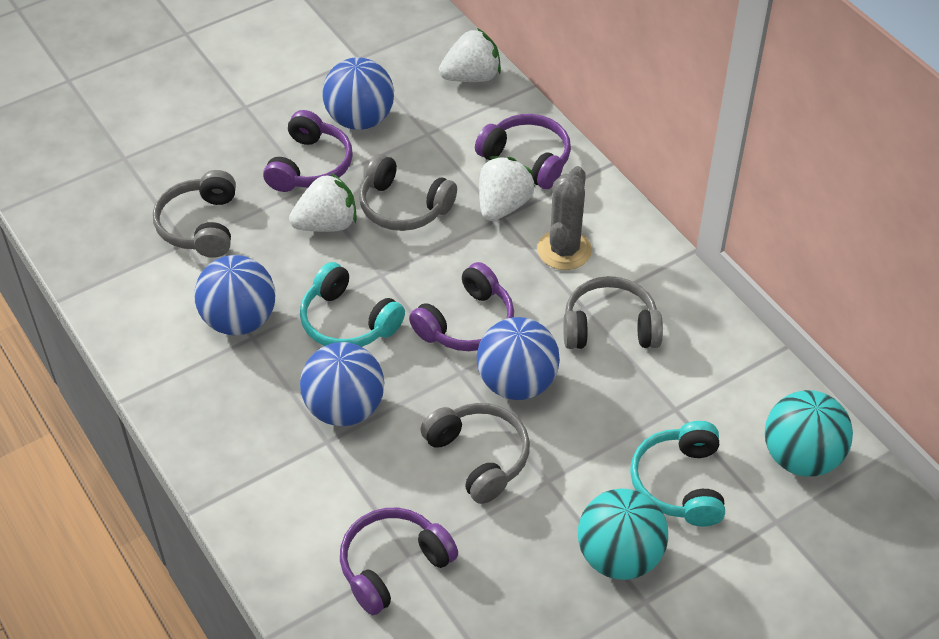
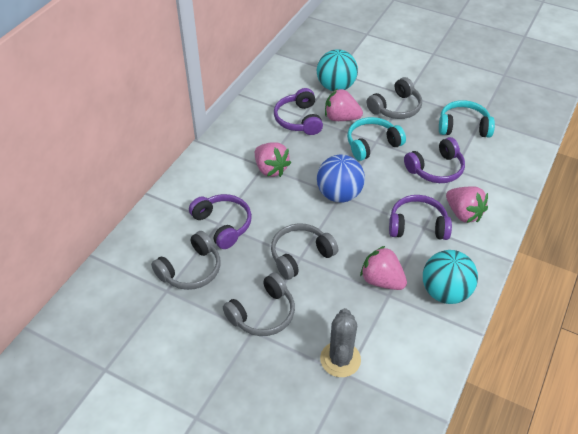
blue ball: 4 -> 1
pink strawberry: 0 -> 4
white strawberry: 3 -> 0

